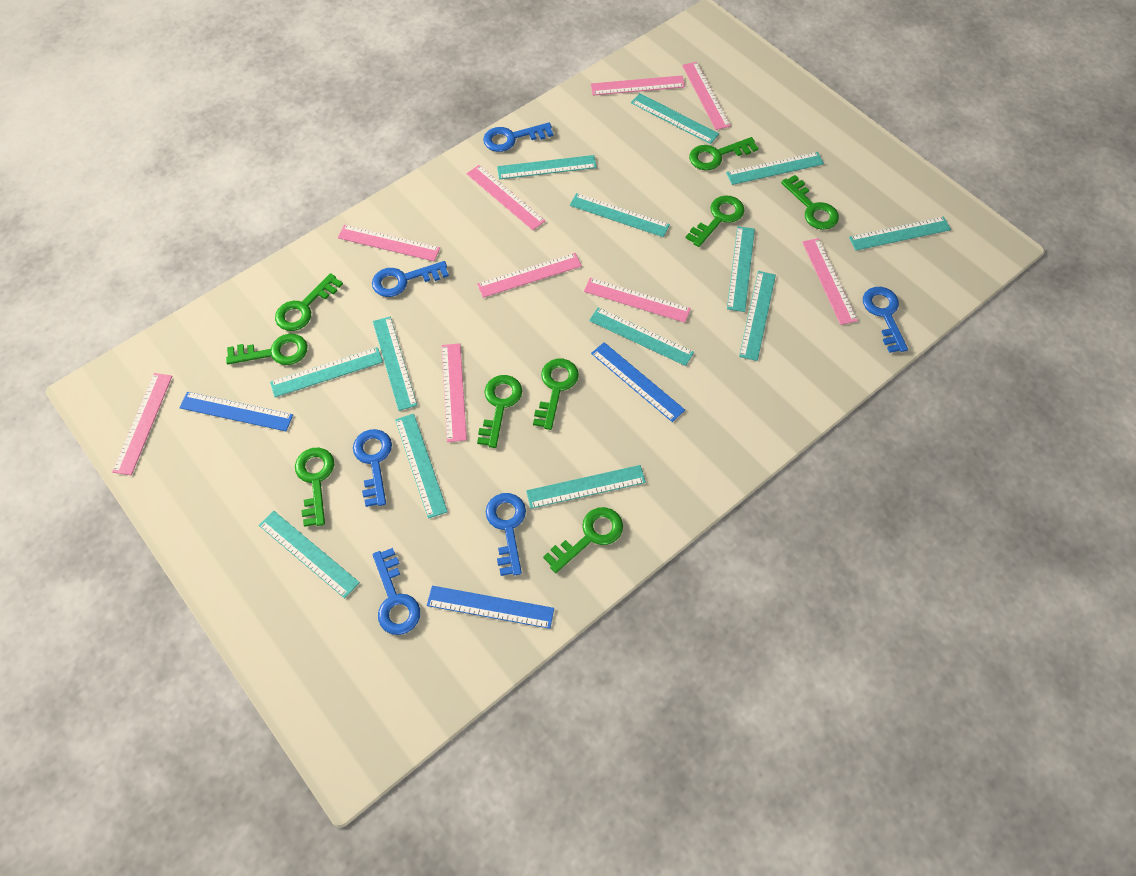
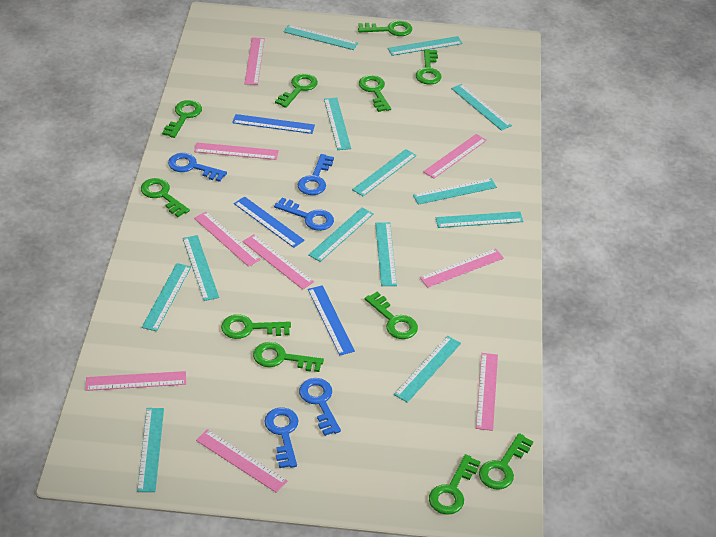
blue key: 6 -> 5
green key: 9 -> 11

